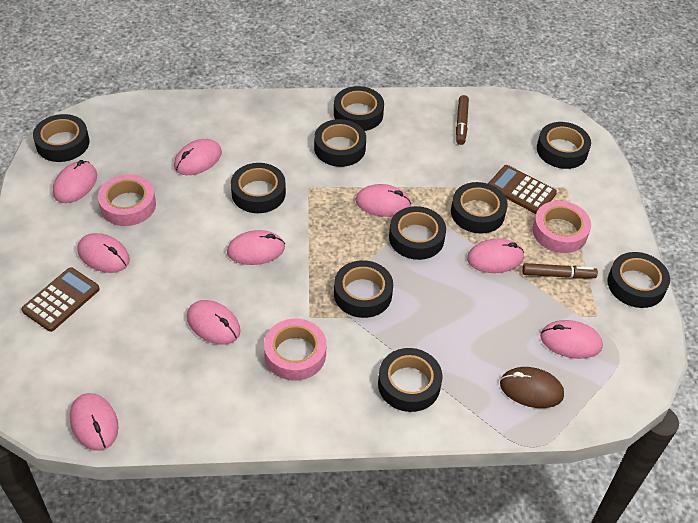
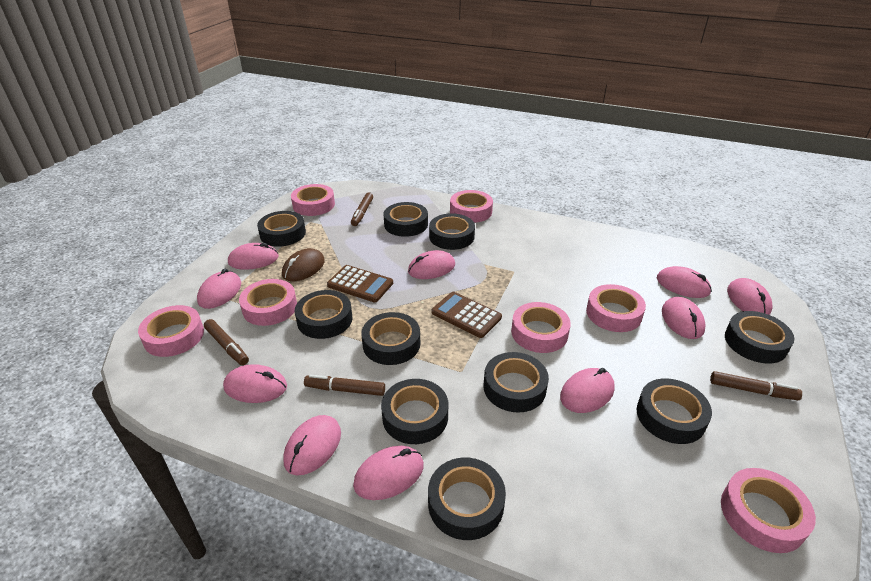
brown marker: 2 -> 4
pink mouse: 9 -> 10
pink tape: 3 -> 7

